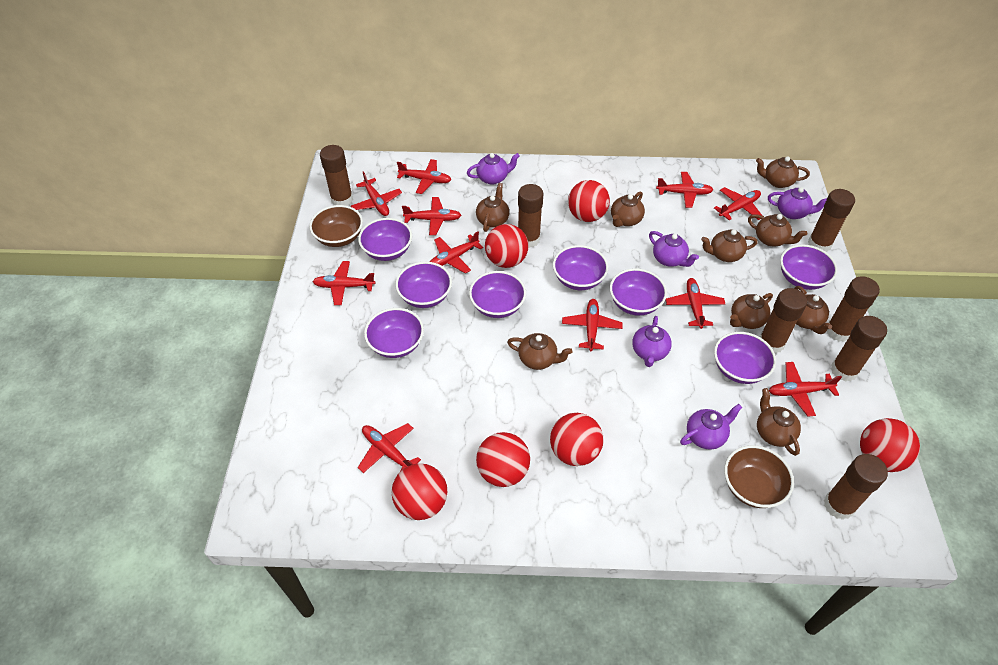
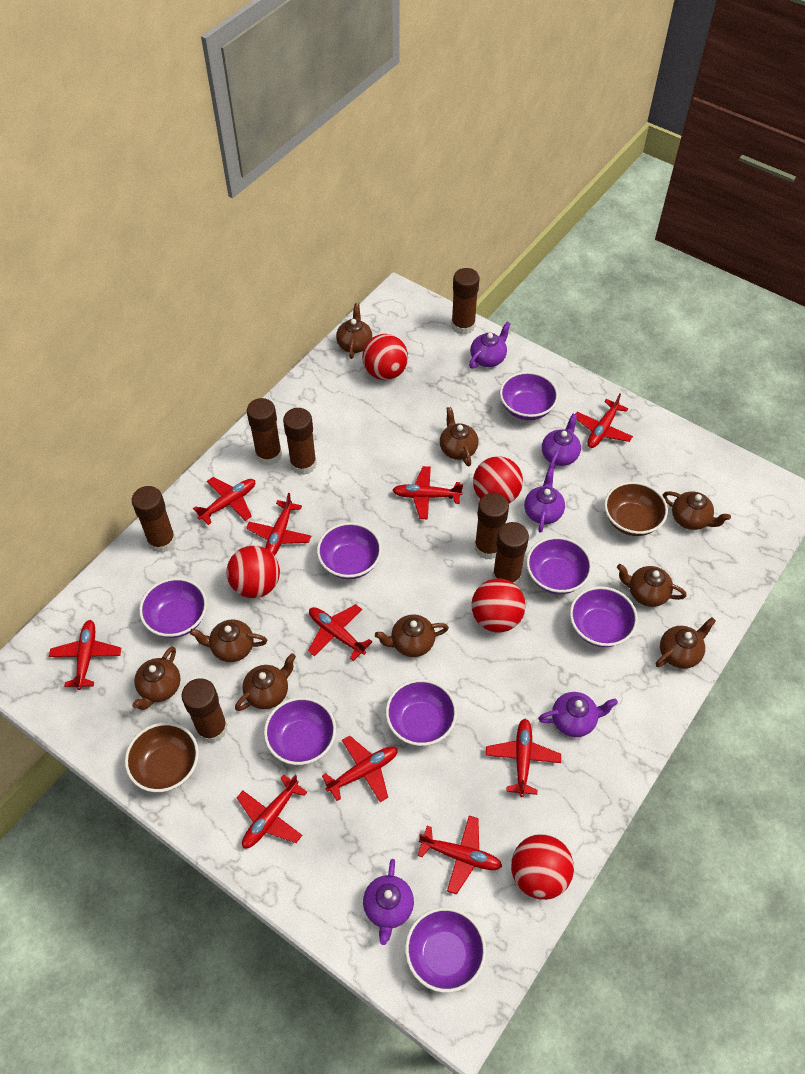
red ball: 6 -> 5
red plane: 11 -> 10

